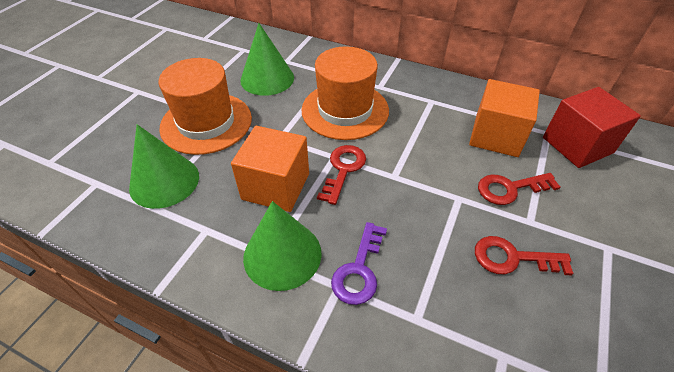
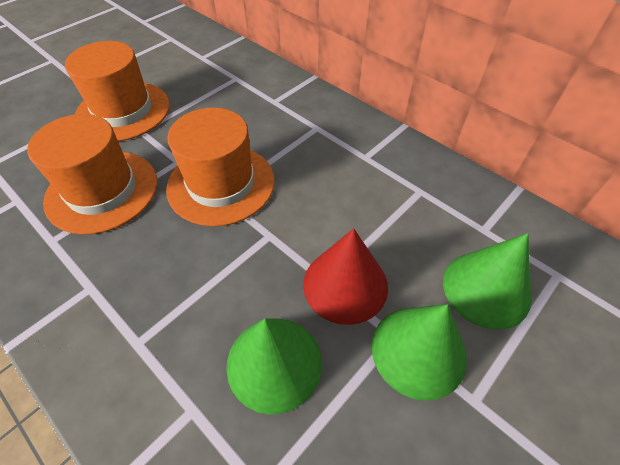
orange cube: 2 -> 0
orange hat: 2 -> 3
purple key: 1 -> 0
red cone: 0 -> 1
red cube: 1 -> 0
red key: 3 -> 0

